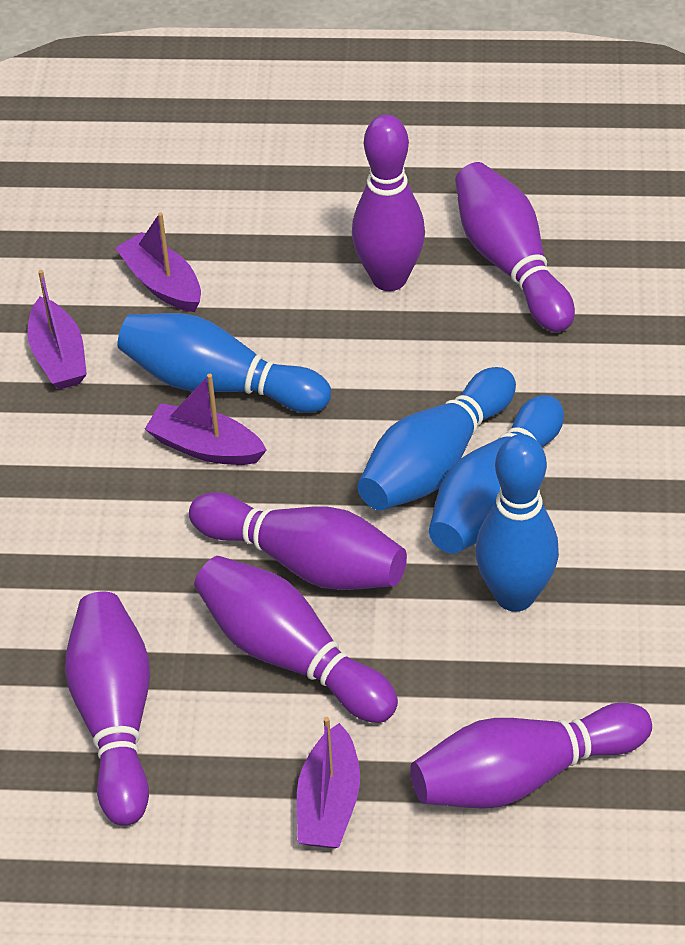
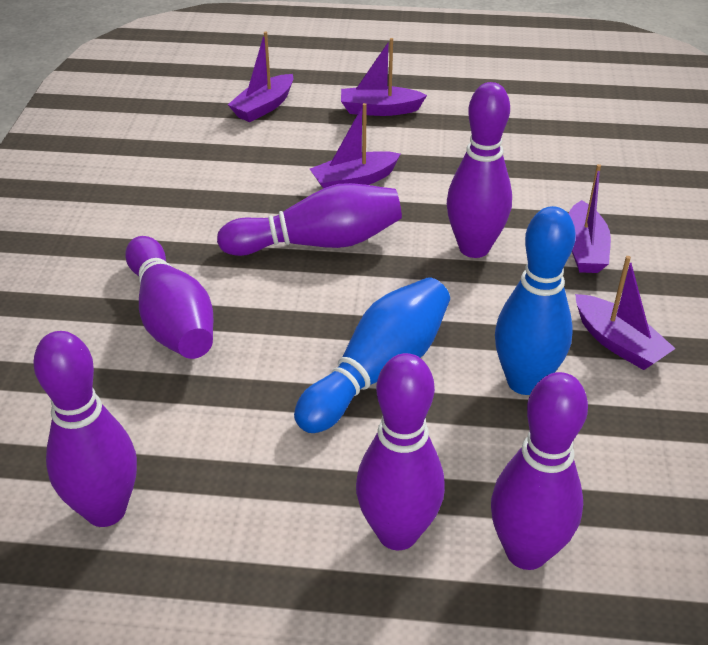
blue bowling pin: 4 -> 2
purple boat: 4 -> 5

